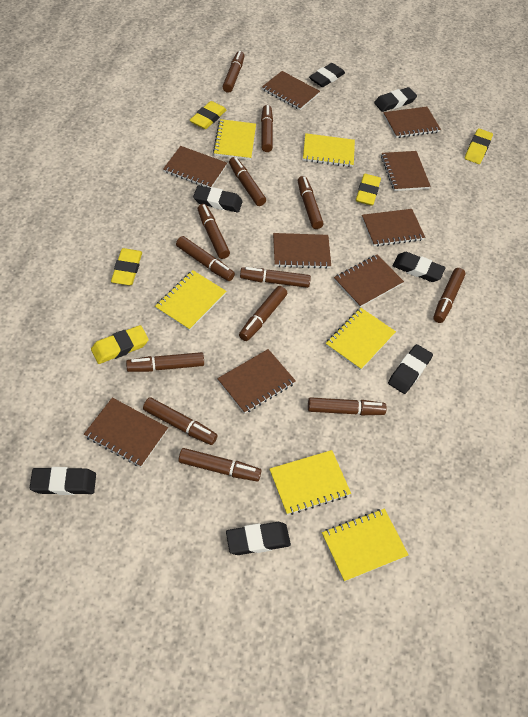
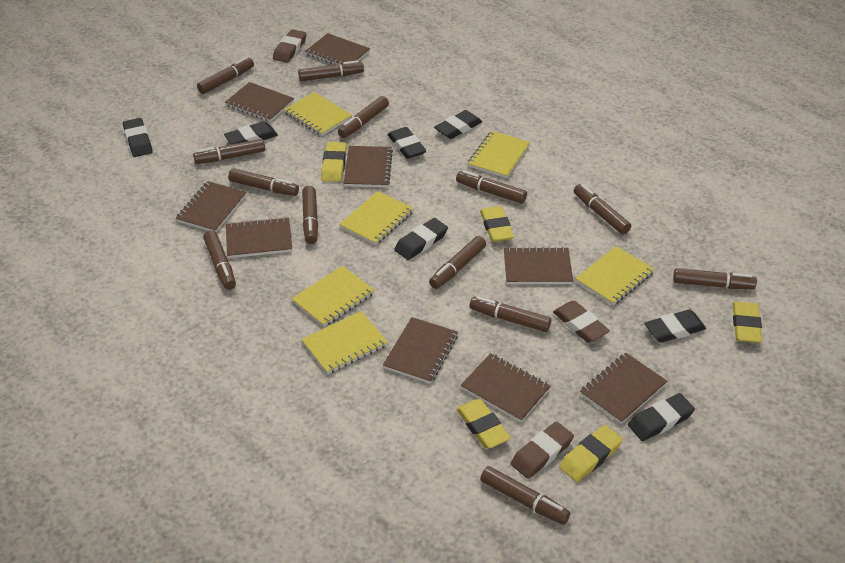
brown eraser: 0 -> 3

